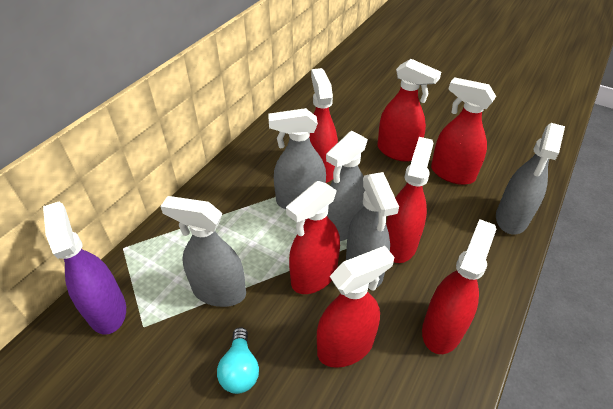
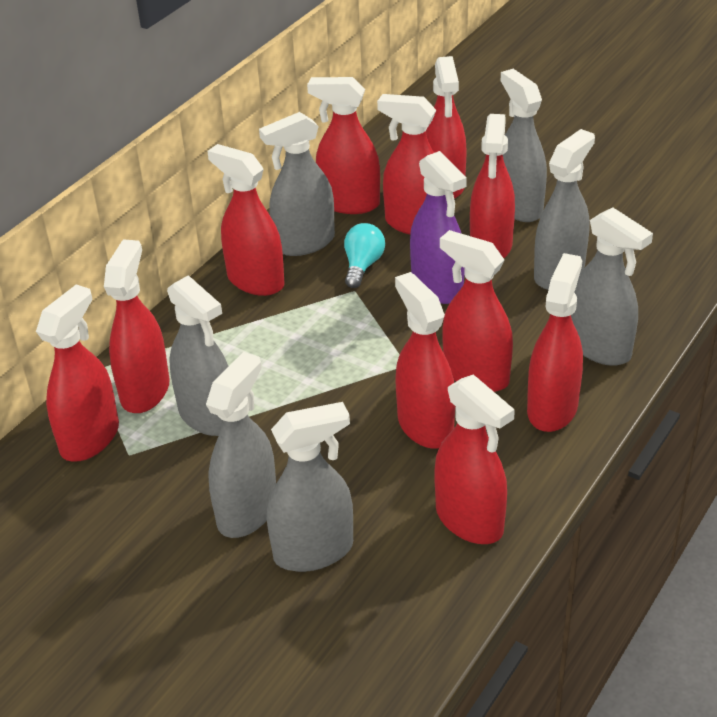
grey spray bottle: 5 -> 7
red spray bottle: 7 -> 11

